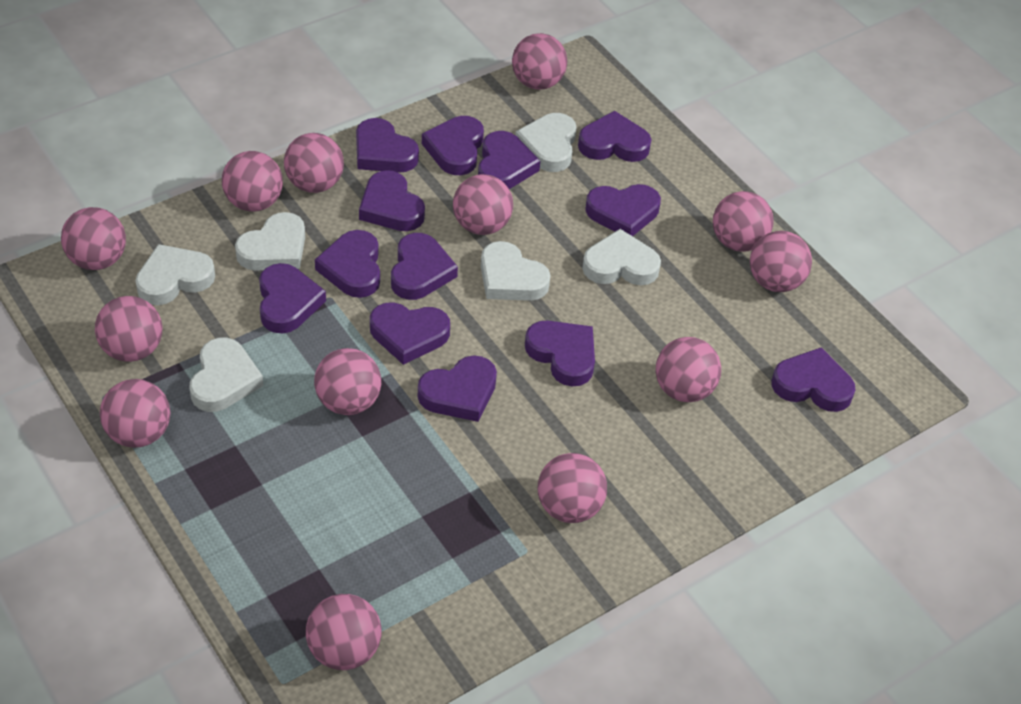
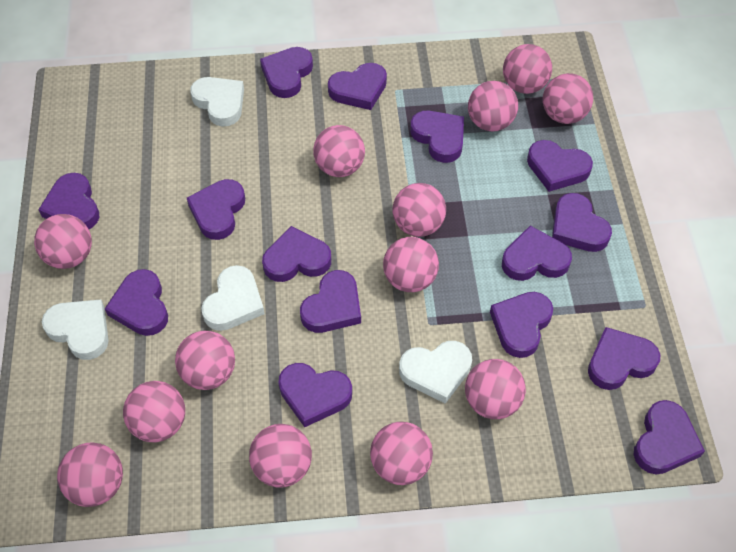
purple heart: 13 -> 15
white heart: 6 -> 4

